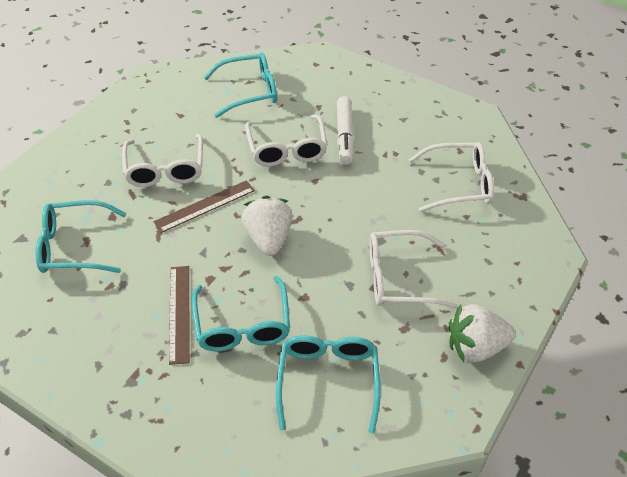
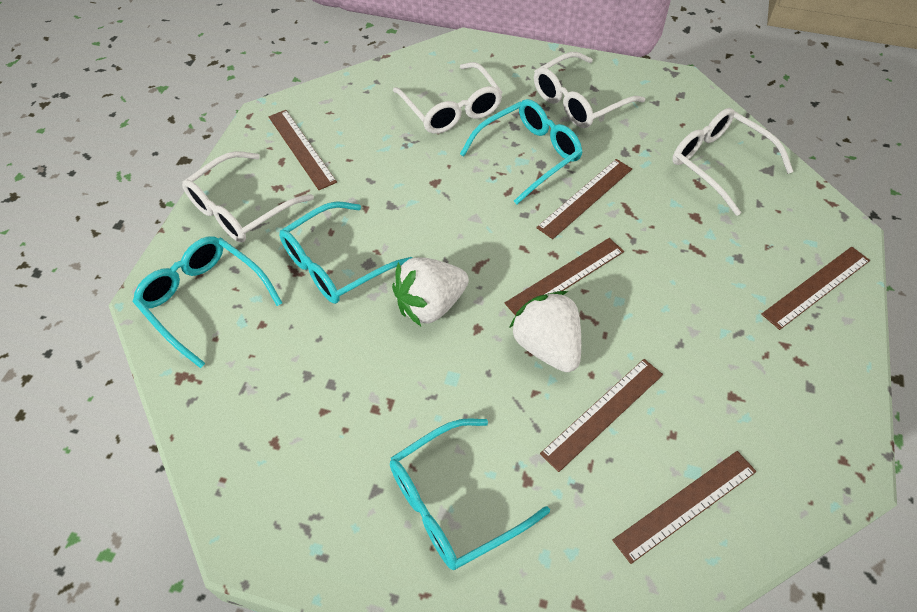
brown ruler: 2 -> 6
white marker: 1 -> 0

